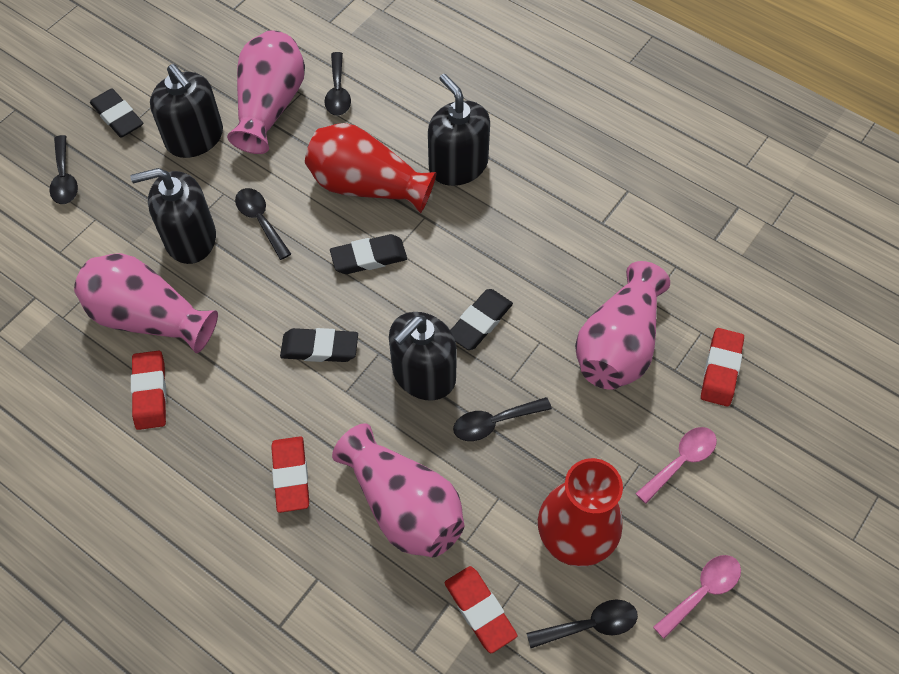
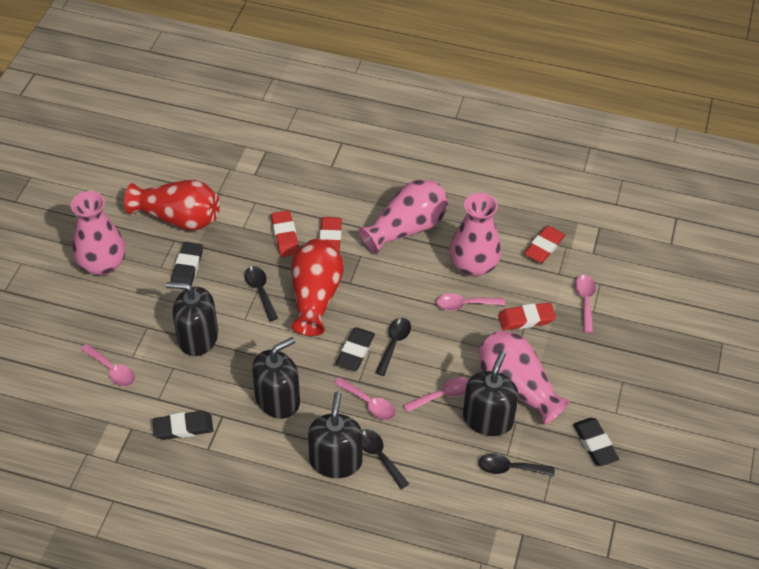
black spoon: 5 -> 4
pink spoon: 2 -> 5

